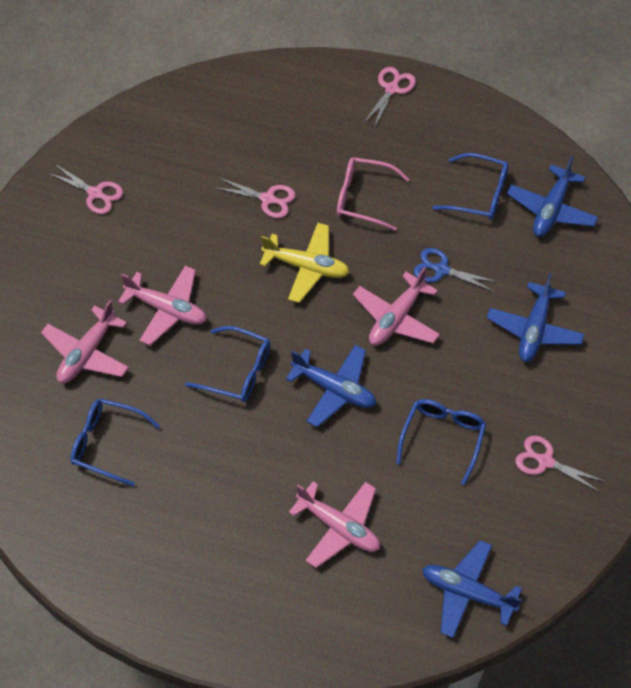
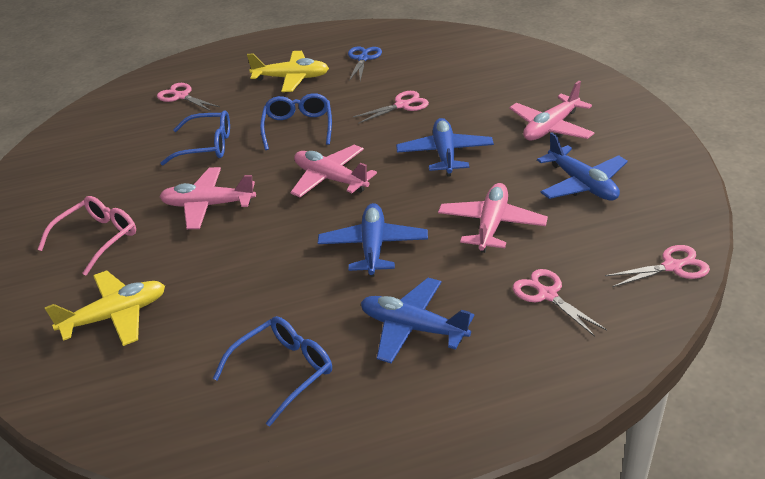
blue glasses: 4 -> 3
yellow plane: 1 -> 2

